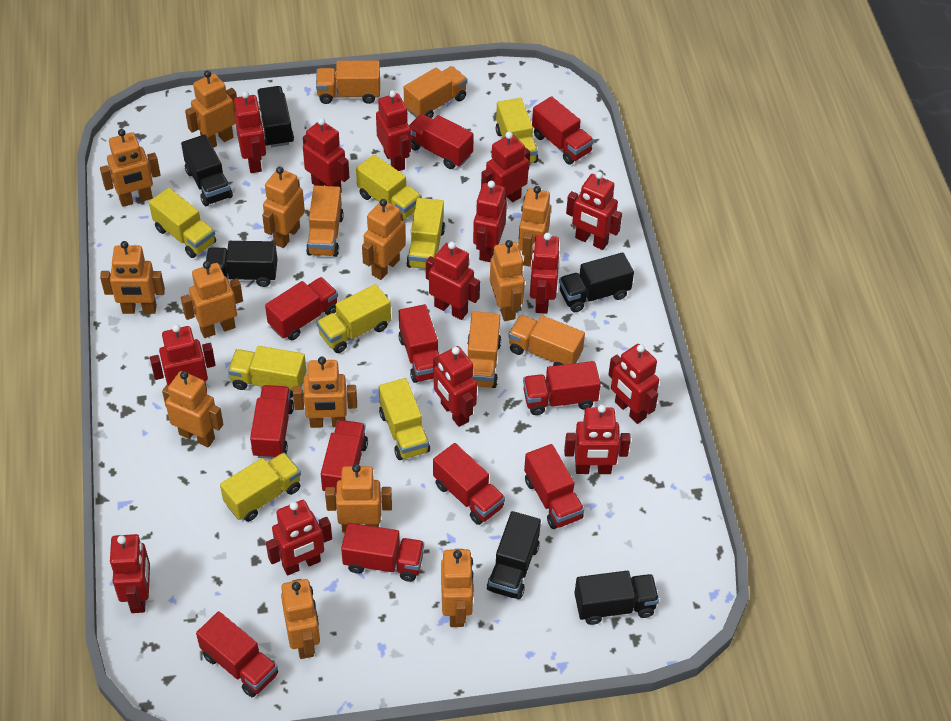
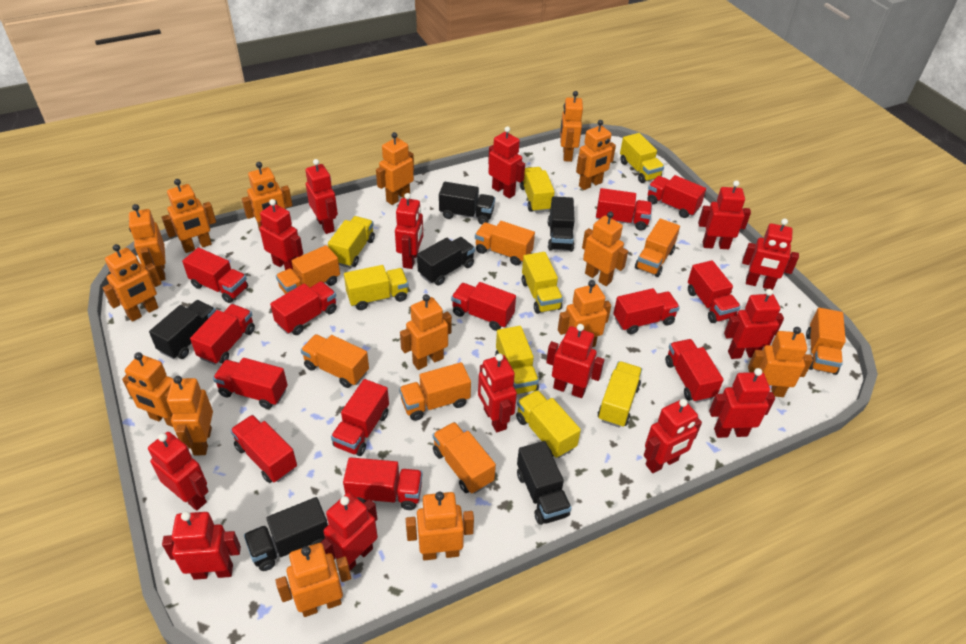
orange robot: 13 -> 15
orange truck: 5 -> 7
red truck: 11 -> 13

